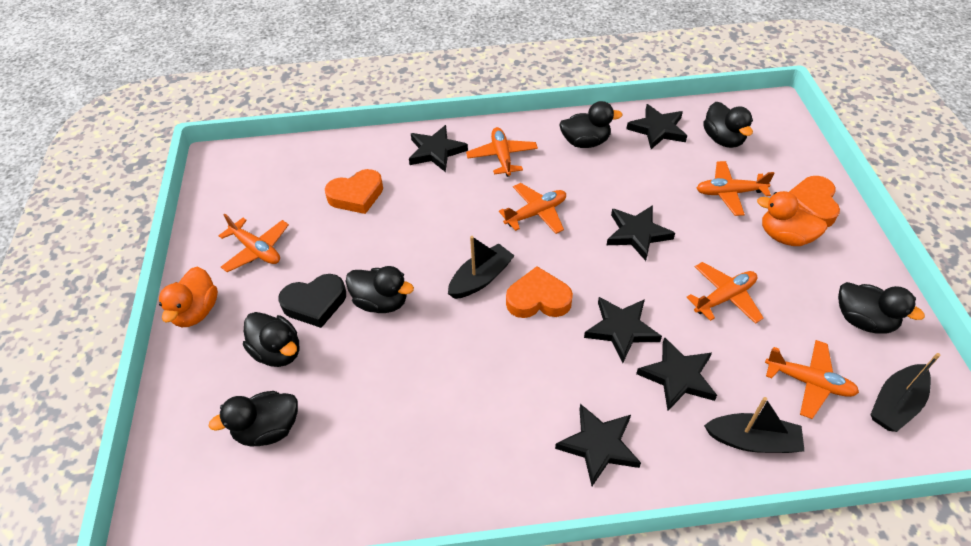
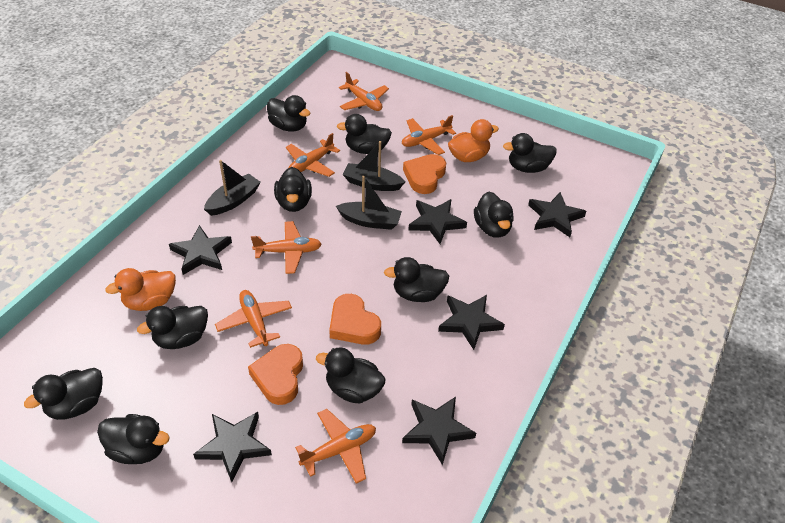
black duck: 6 -> 10
black heart: 1 -> 0

